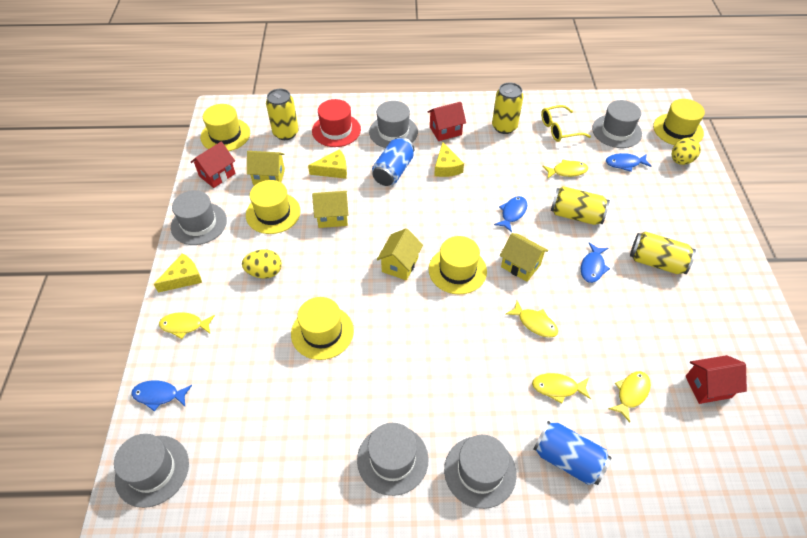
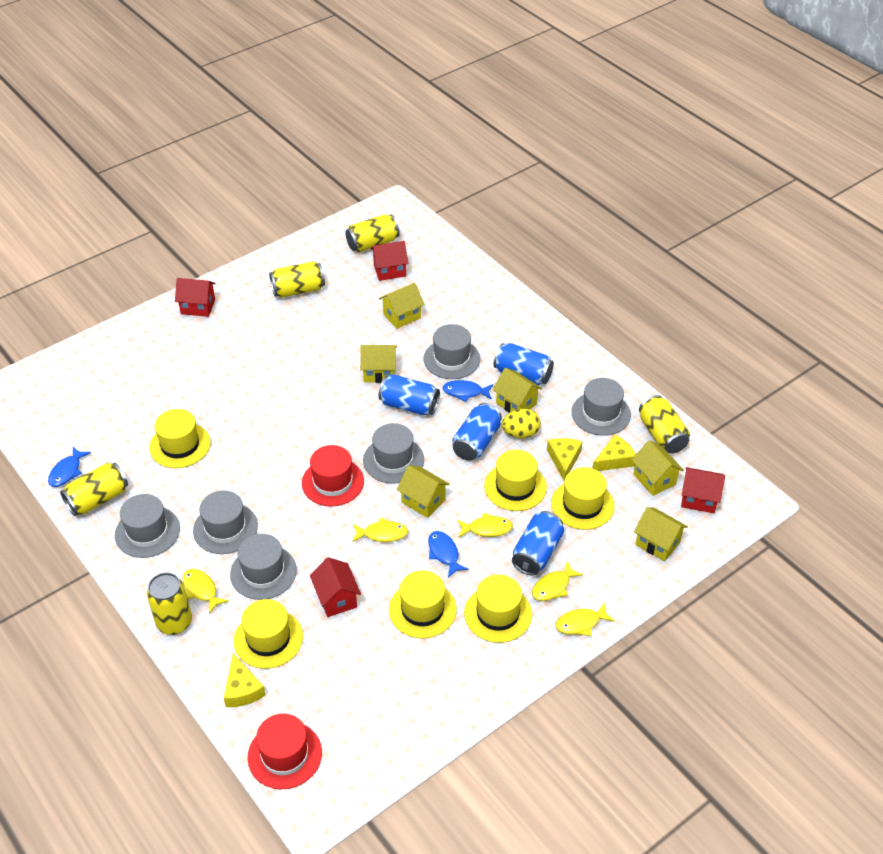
blue can: 2 -> 4
blue fish: 4 -> 3
red hat: 1 -> 2
red house: 3 -> 4
yellow can: 4 -> 5
yellow egg: 2 -> 1
yellow glasses: 1 -> 0
yellow hat: 5 -> 6
yellow house: 4 -> 6

